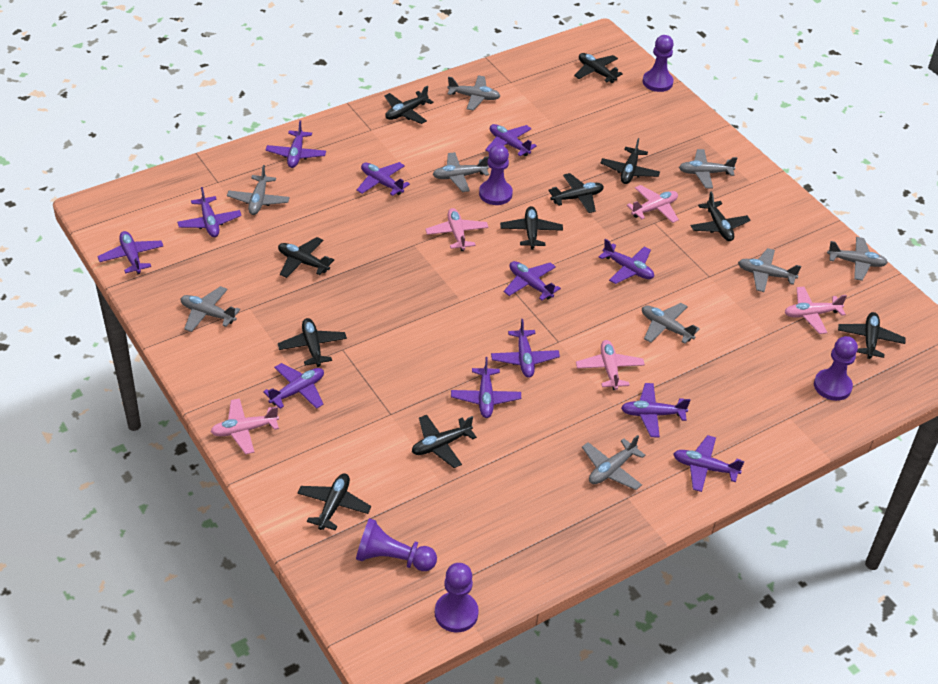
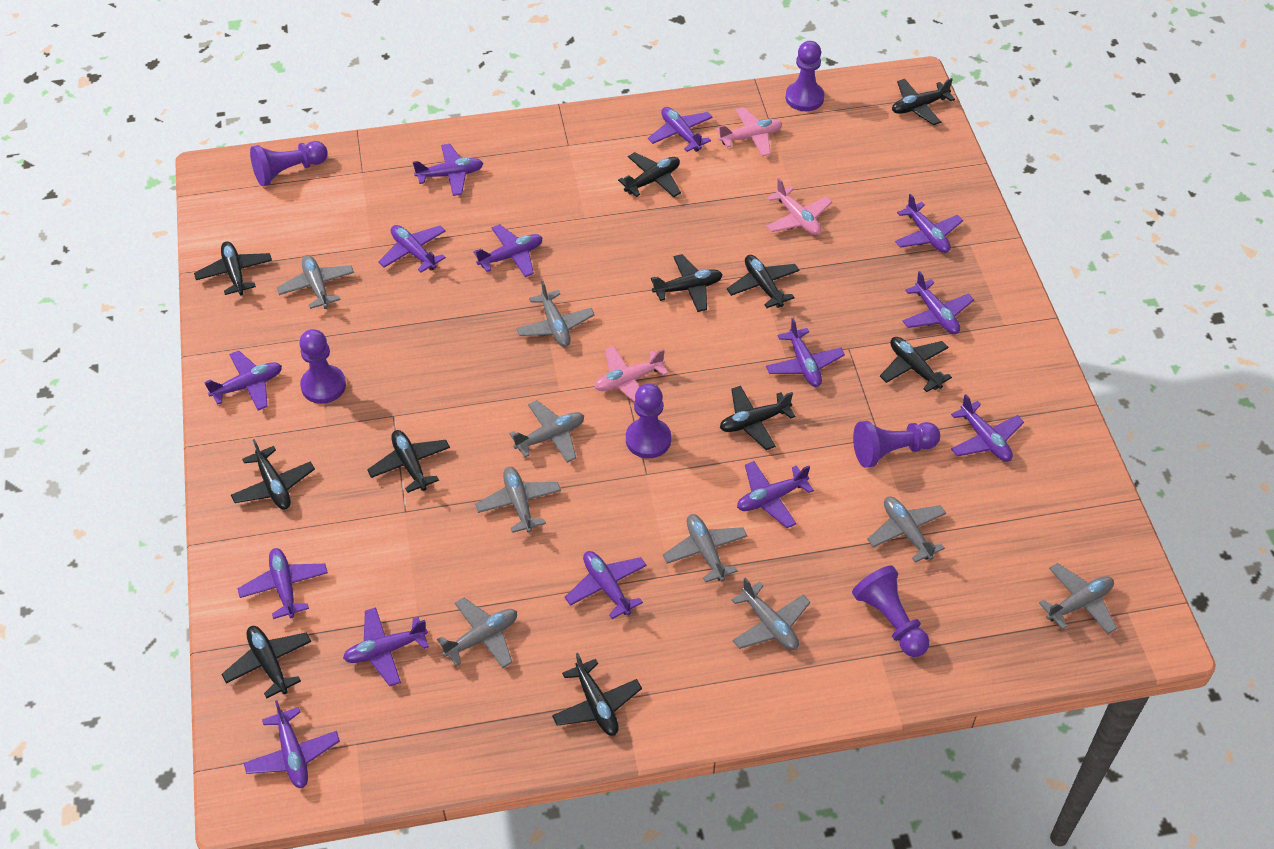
pink plane: 5 -> 3
purple pawn: 5 -> 6
purple plane: 12 -> 14

